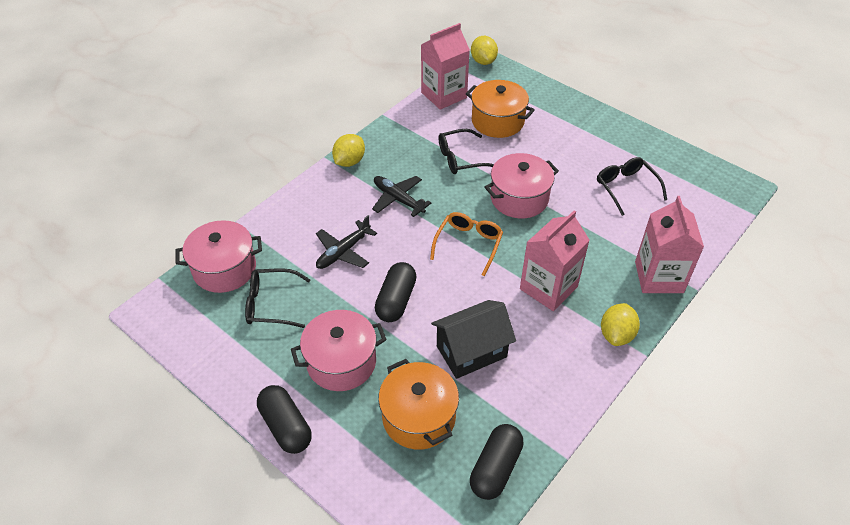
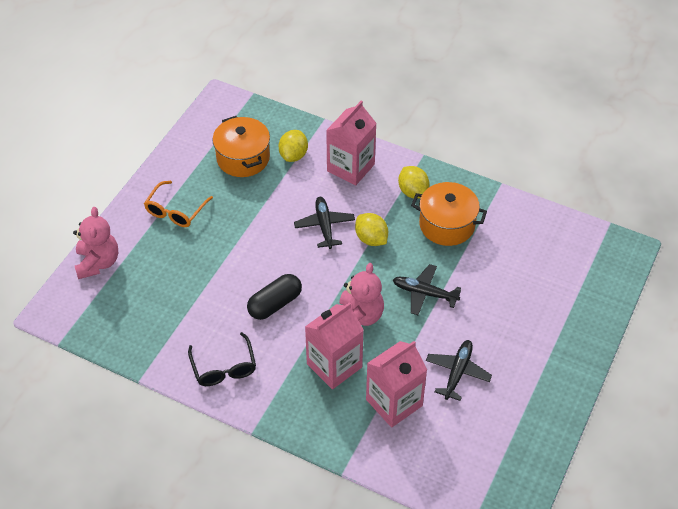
black capsule: 3 -> 1
black glasses: 3 -> 1
black house: 1 -> 0
black plane: 2 -> 3
pink pot: 3 -> 0
pink teddy bear: 0 -> 2

